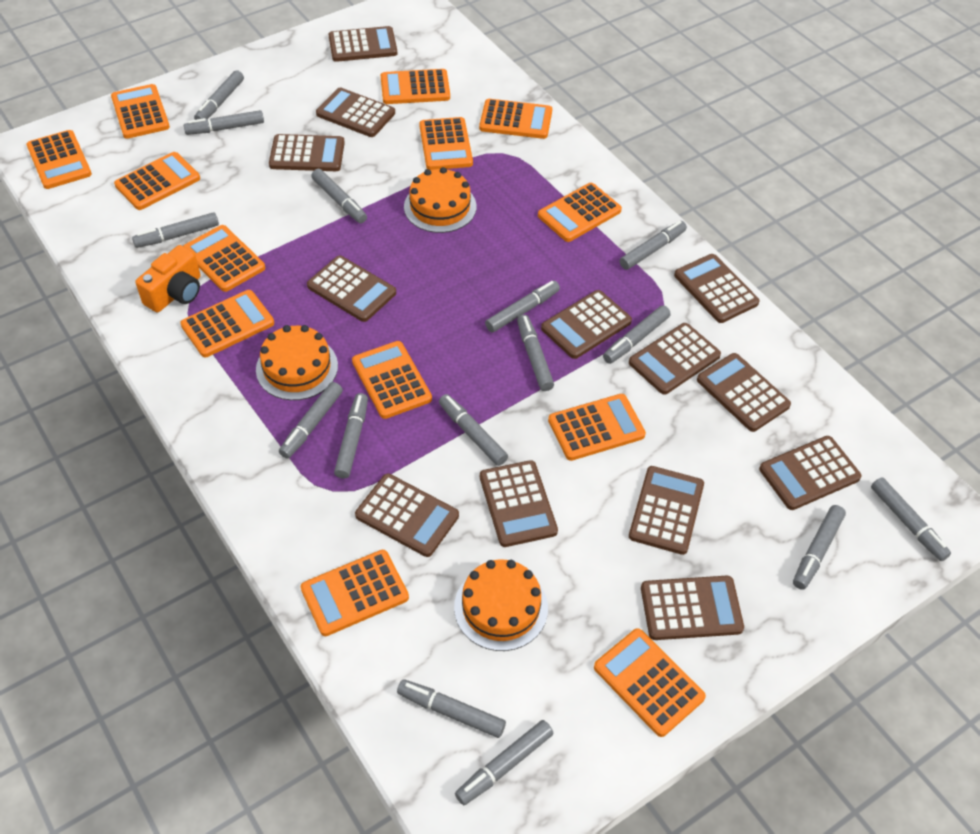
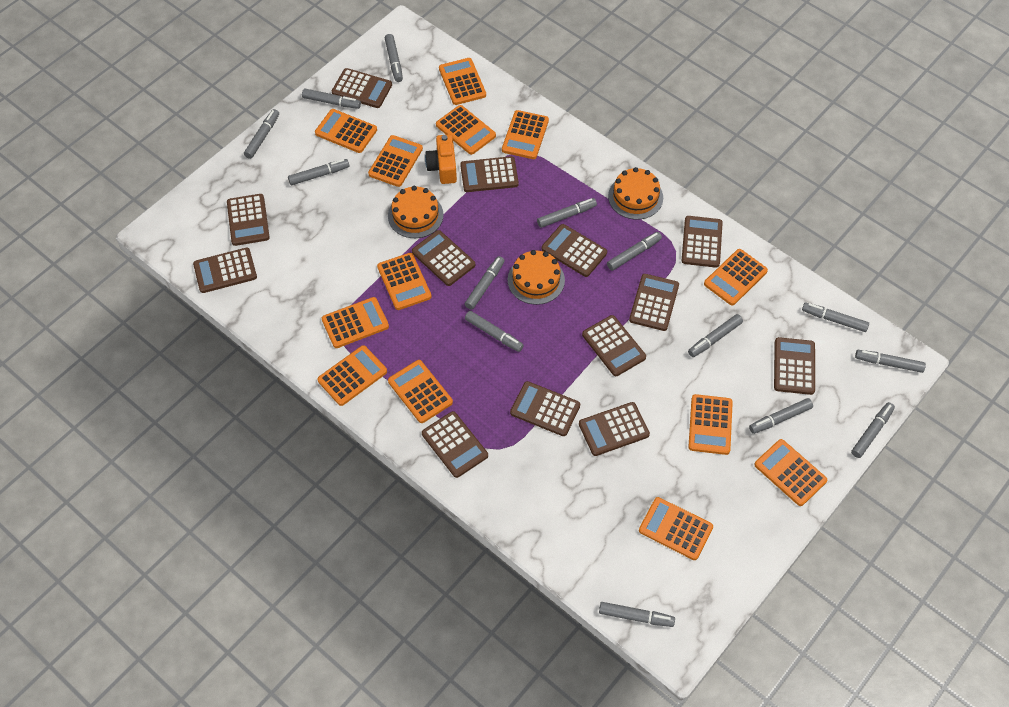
grey marker: 15 -> 14

